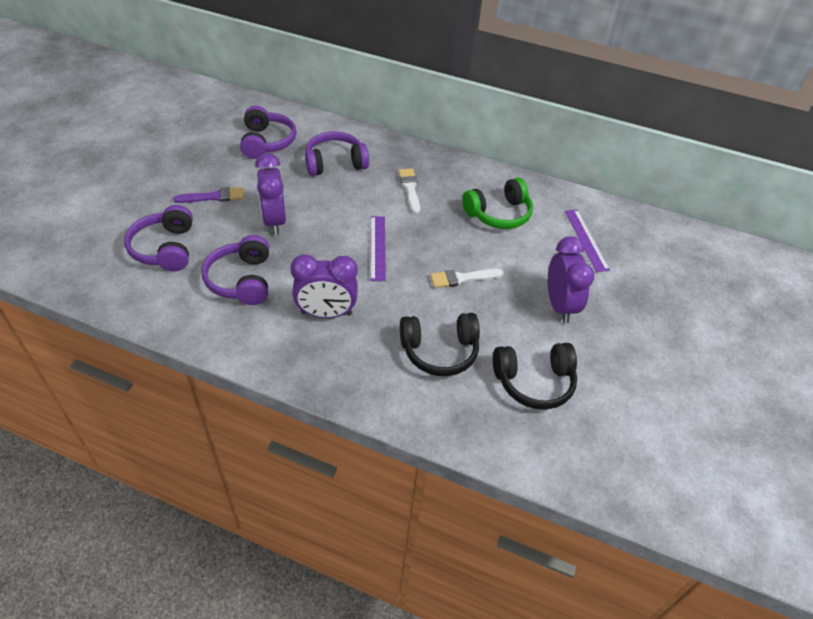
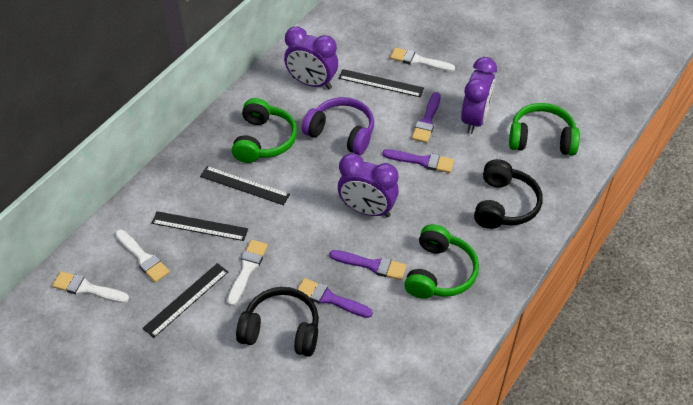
black ruler: 0 -> 4
green headphones: 1 -> 3
purple brush: 1 -> 4
purple headphones: 4 -> 1
purple ruler: 2 -> 0
white brush: 2 -> 4

